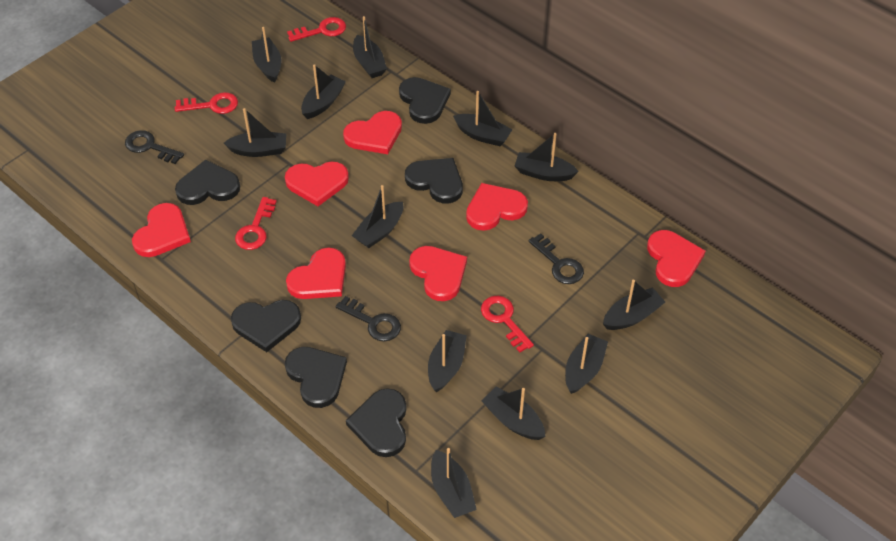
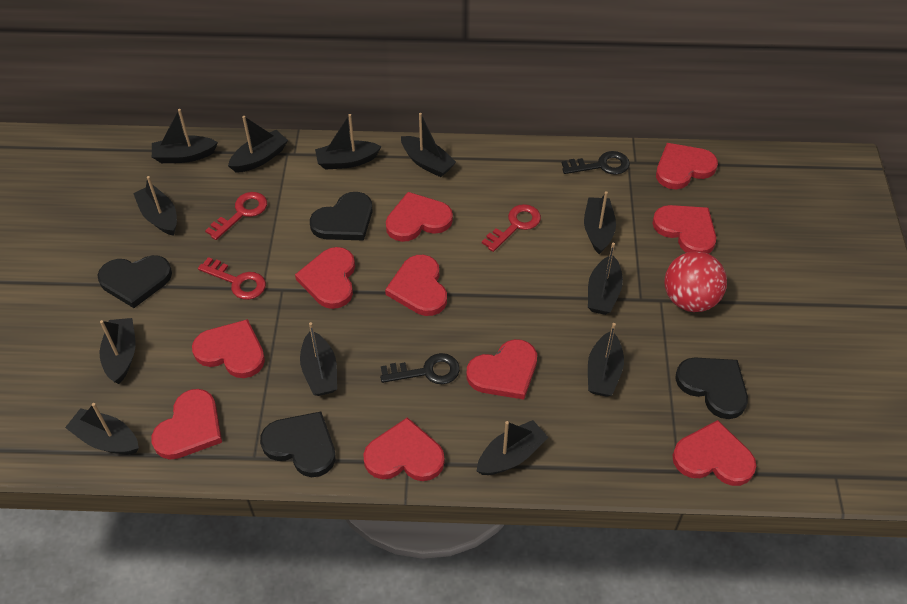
black heart: 6 -> 4
black key: 3 -> 2
red ball: 0 -> 1
red heart: 7 -> 10
red key: 4 -> 3

